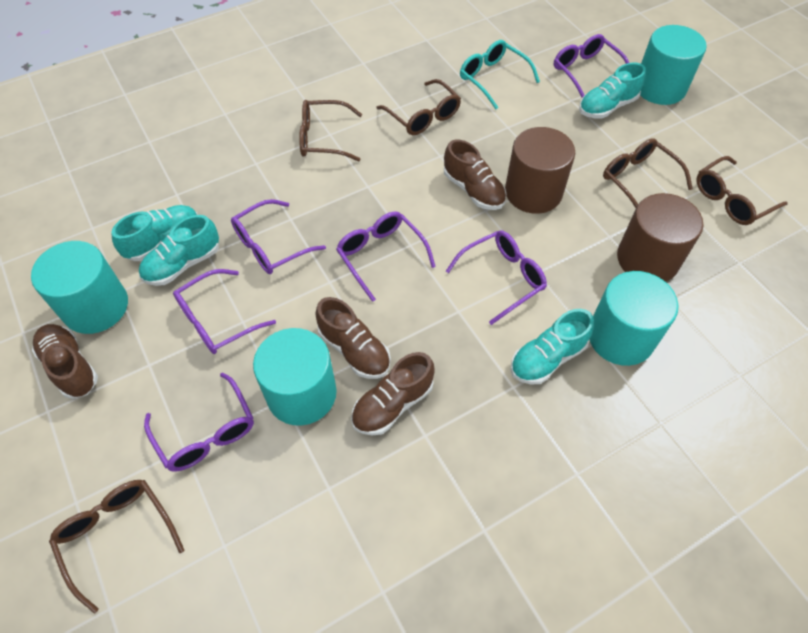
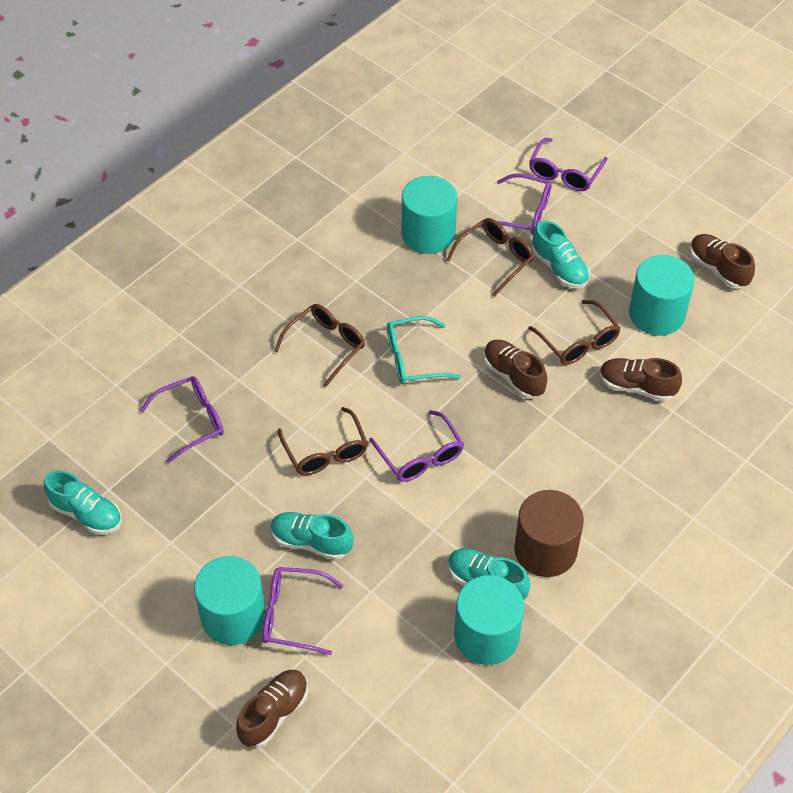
brown cylinder: 2 -> 1
brown glasses: 5 -> 4
purple glasses: 6 -> 5

